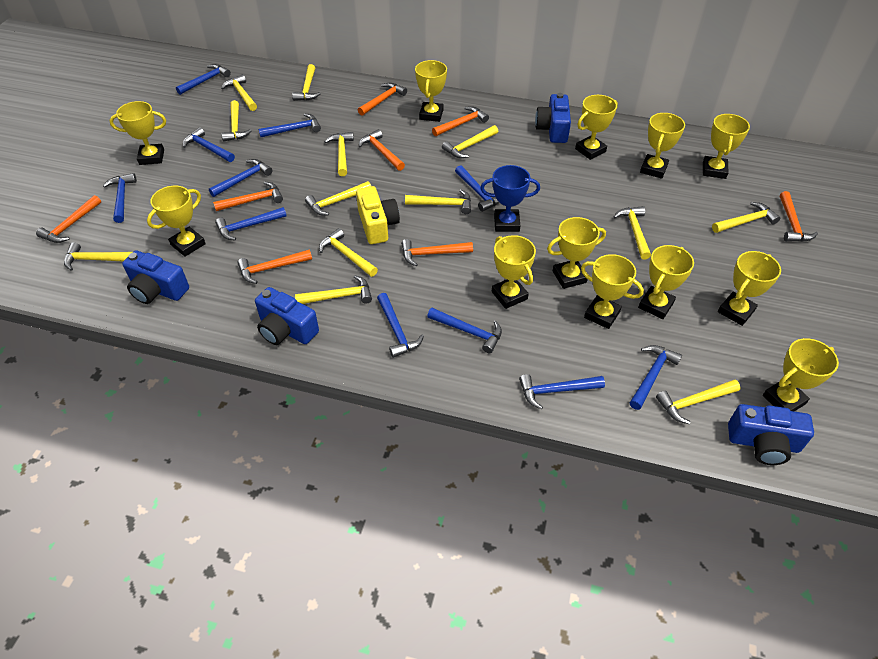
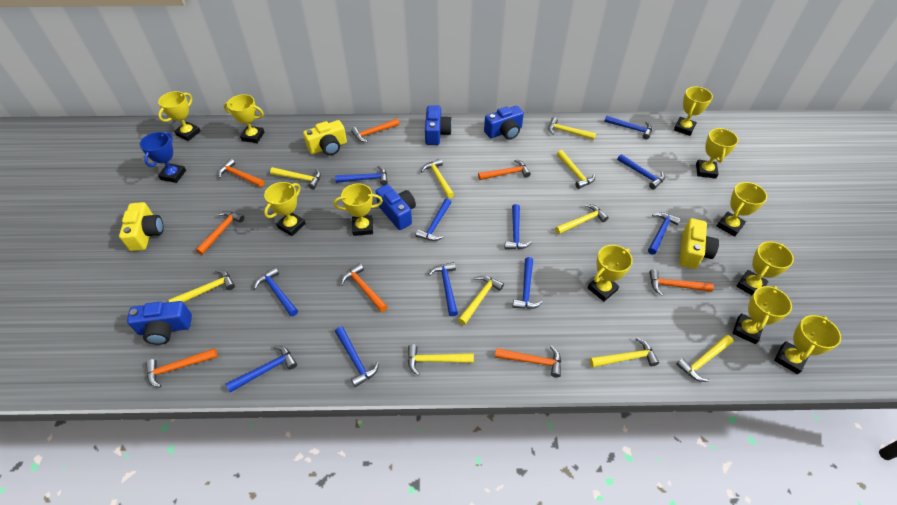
yellow camera: 1 -> 3
yellow hammer: 13 -> 10
yellow trophy: 12 -> 11

